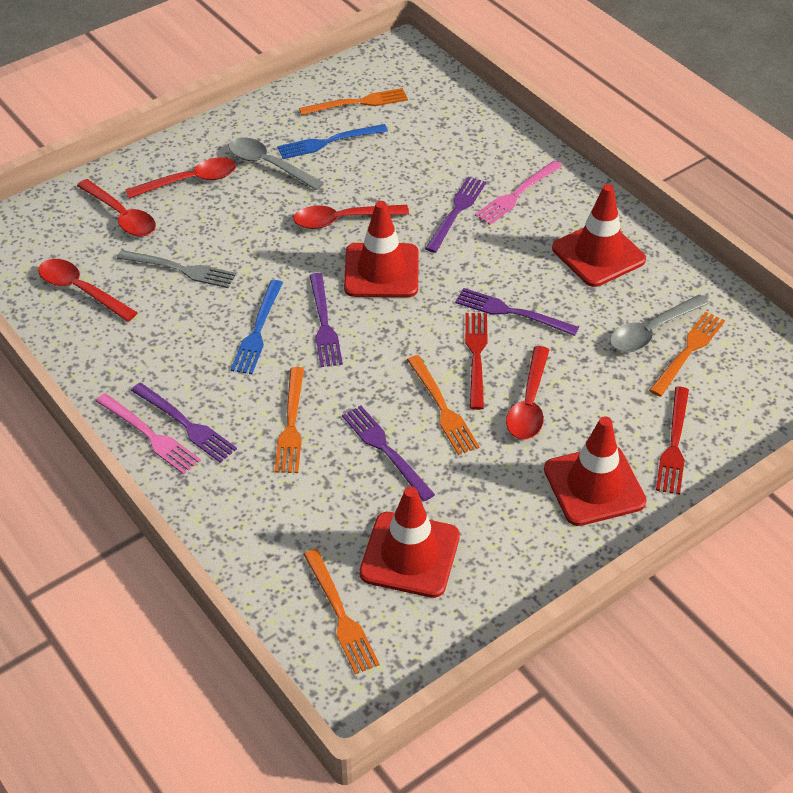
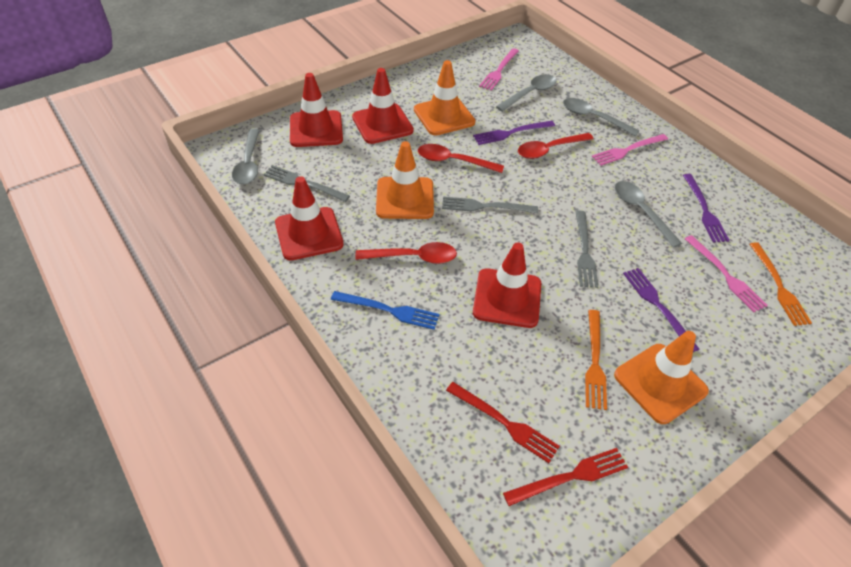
blue fork: 2 -> 1
grey fork: 1 -> 3
grey spoon: 2 -> 4
orange fork: 5 -> 2
orange traffic cone: 0 -> 3
pink fork: 2 -> 3
purple fork: 5 -> 3
red spoon: 5 -> 3

